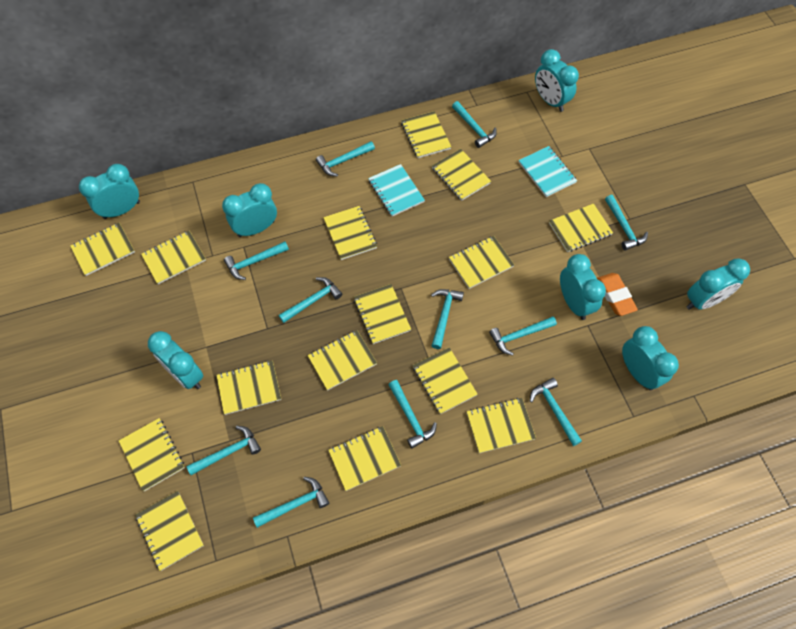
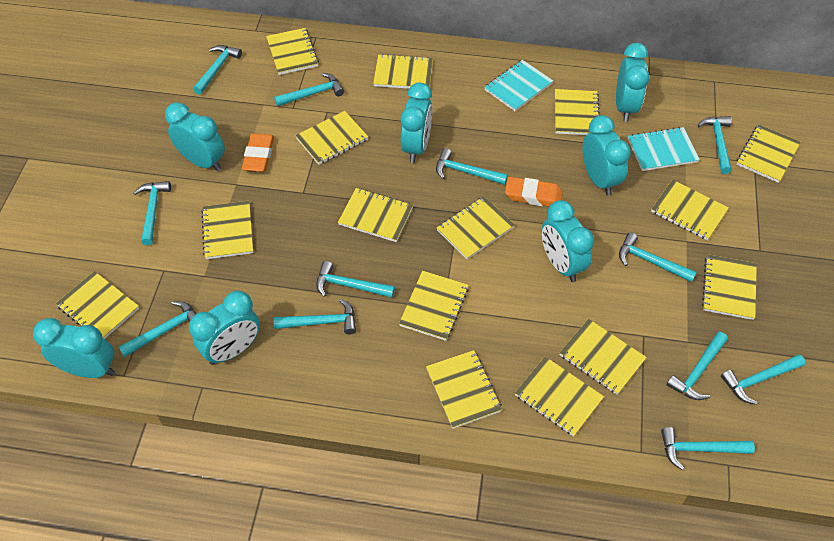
orange eraser: 1 -> 2
turquoise hammer: 11 -> 12

